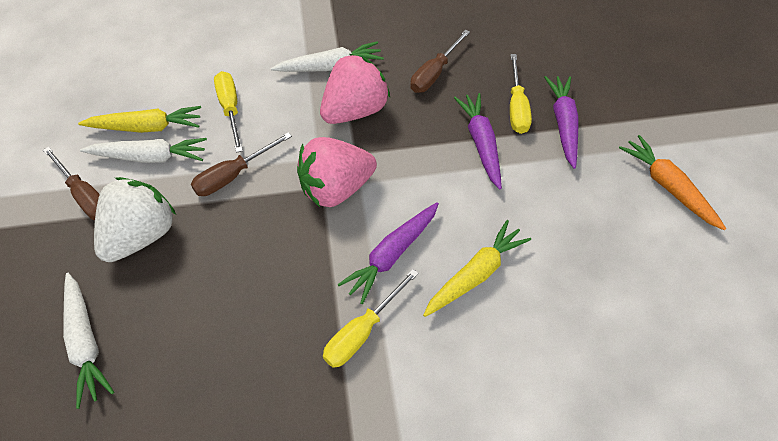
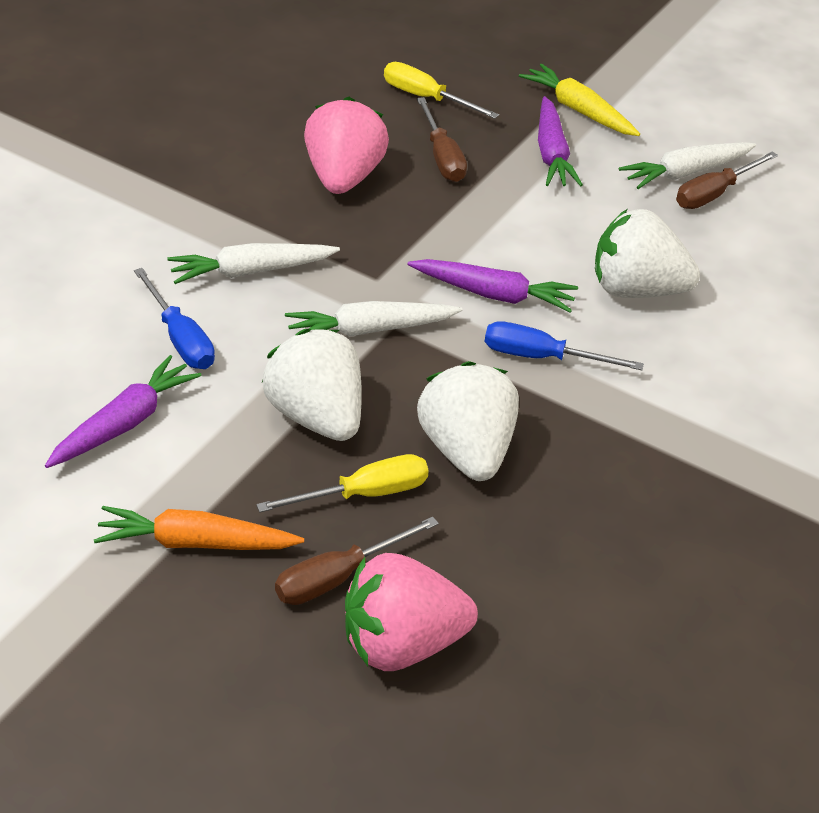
blue screwdriver: 0 -> 2
white strawberry: 1 -> 3
yellow carrot: 2 -> 1
yellow screwdriver: 3 -> 2

